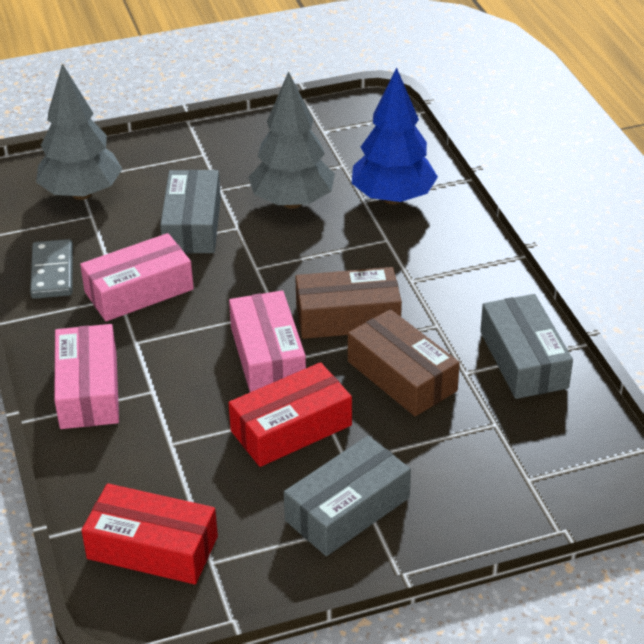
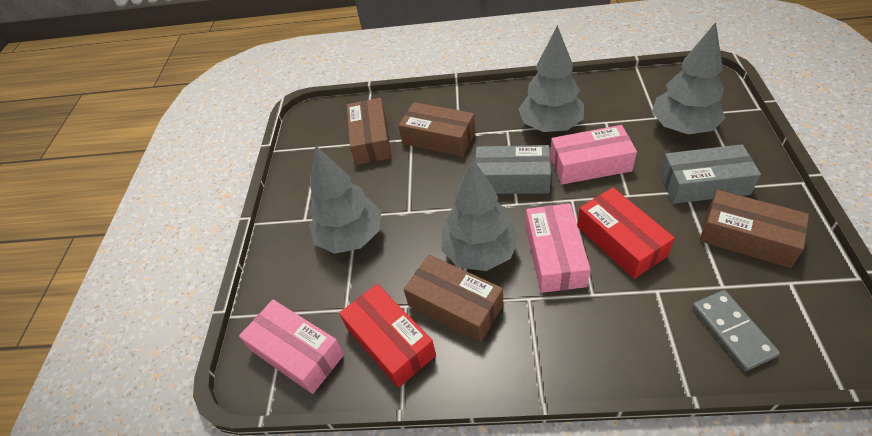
blue tree: 1 -> 0
brown box: 2 -> 4
grey box: 3 -> 2
grey tree: 2 -> 4

